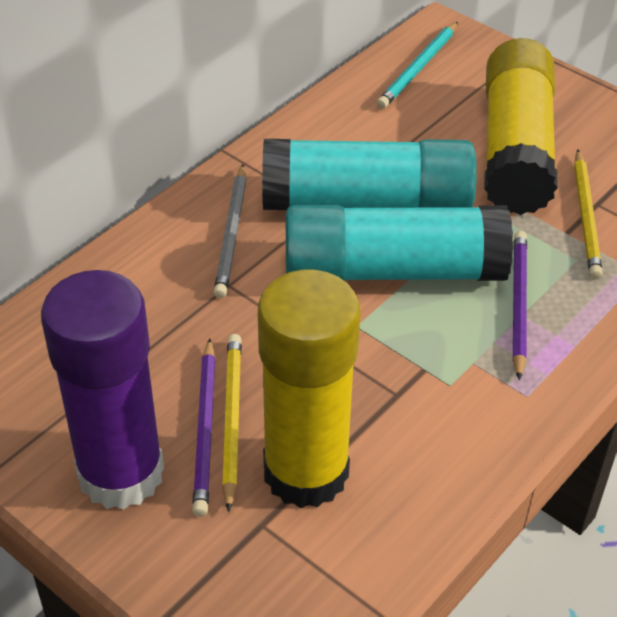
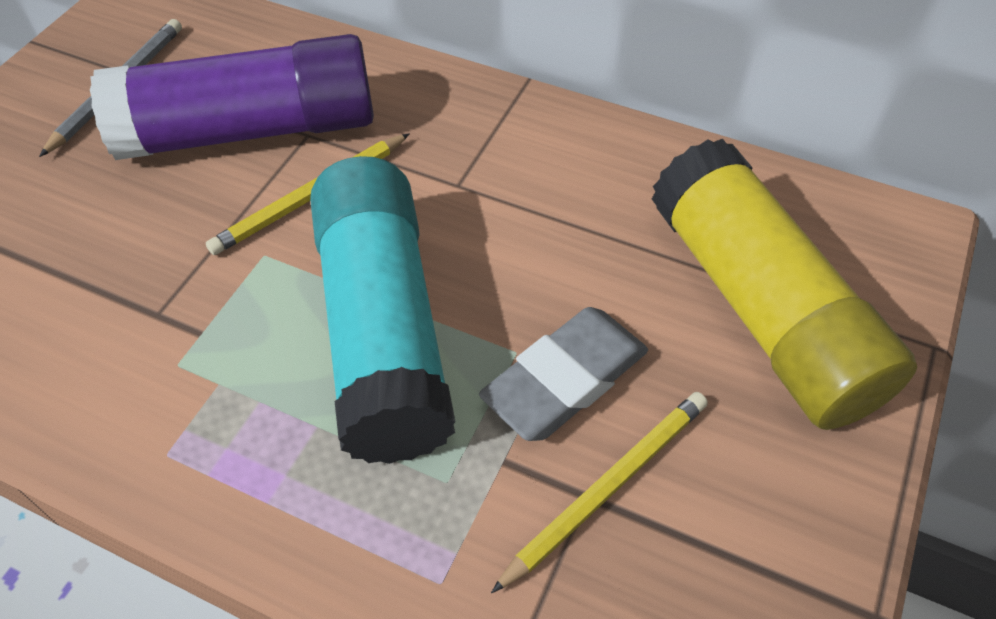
grey eraser: 0 -> 1
purple pencil: 2 -> 0
turquoise glue stick: 2 -> 1
turquoise pencil: 1 -> 0
yellow glue stick: 2 -> 1

